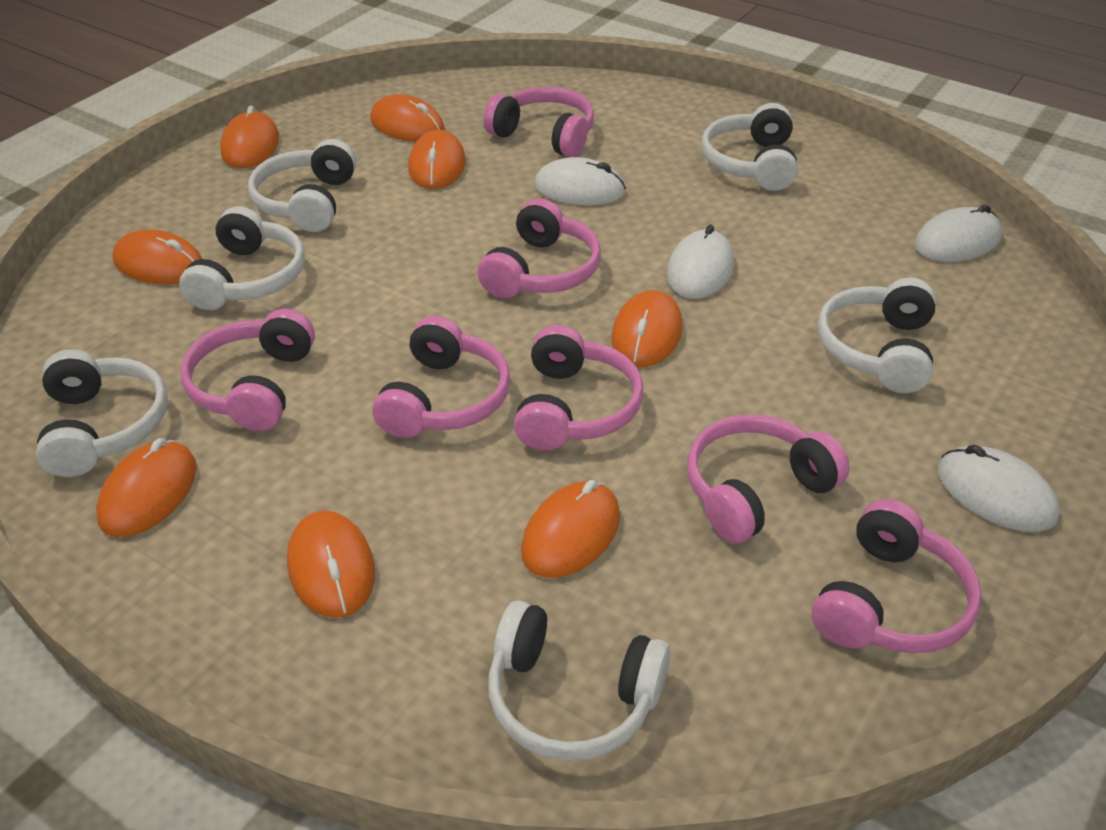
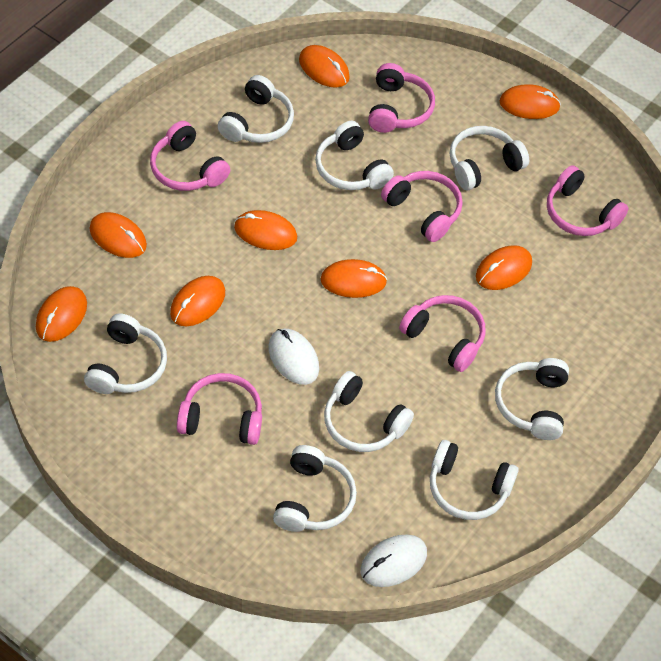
pink headphones: 7 -> 6
white headphones: 6 -> 8
white mouse: 4 -> 2

